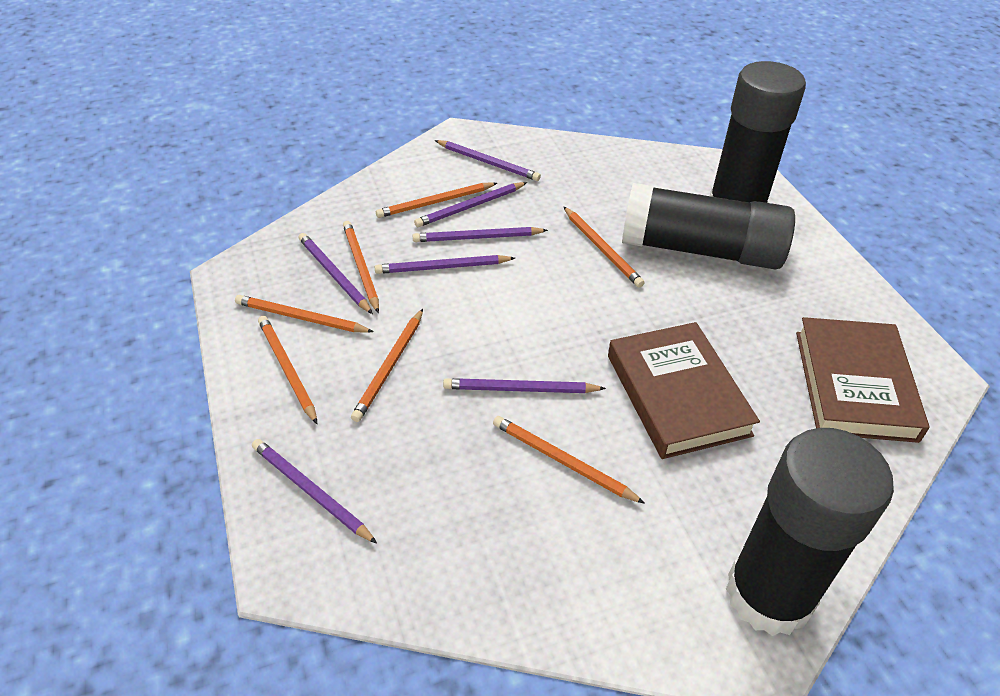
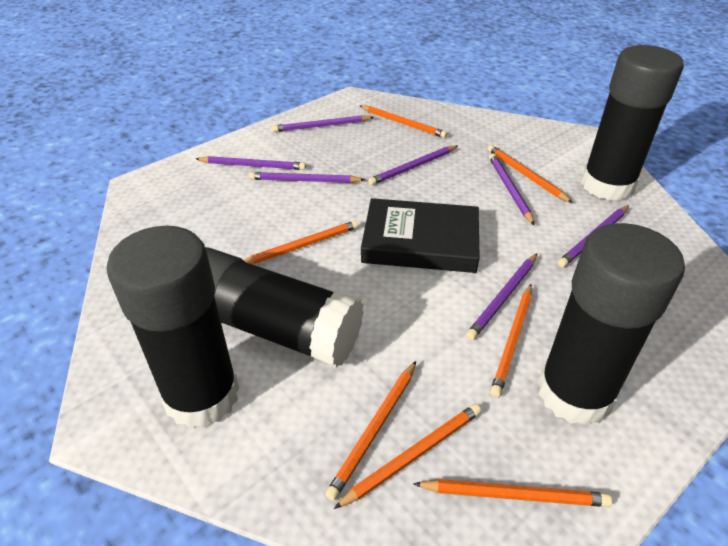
black book: 0 -> 1
black glue stick: 3 -> 4
brown book: 2 -> 0

